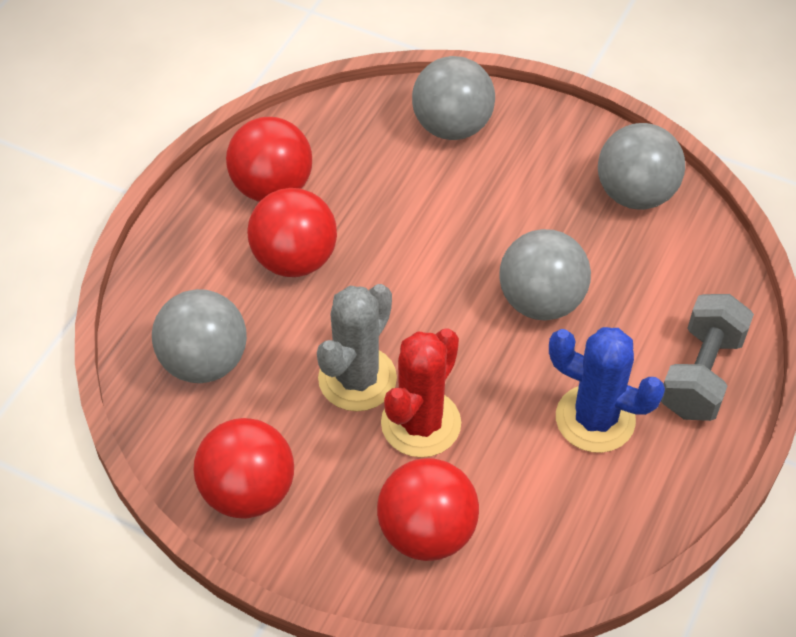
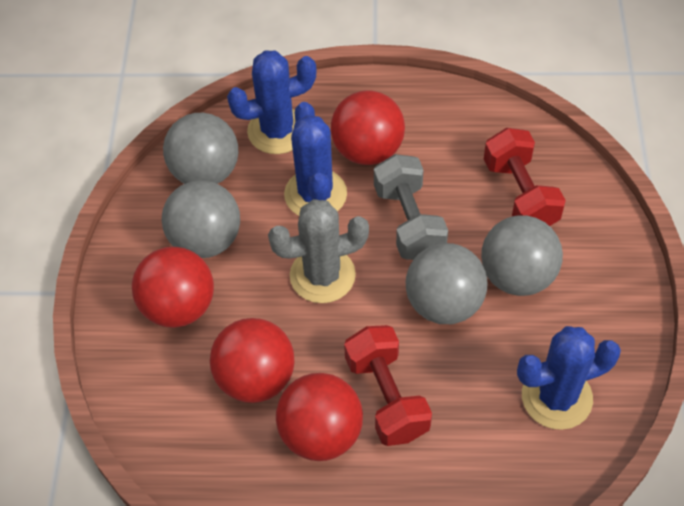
blue cactus: 1 -> 3
red cactus: 1 -> 0
red dumbbell: 0 -> 2

